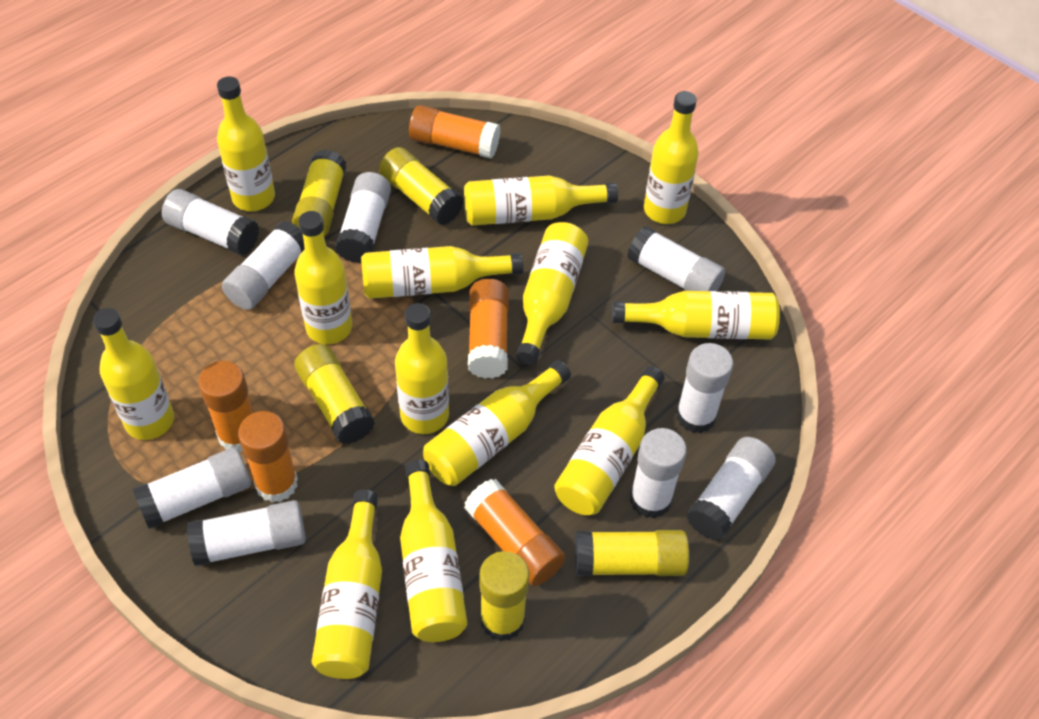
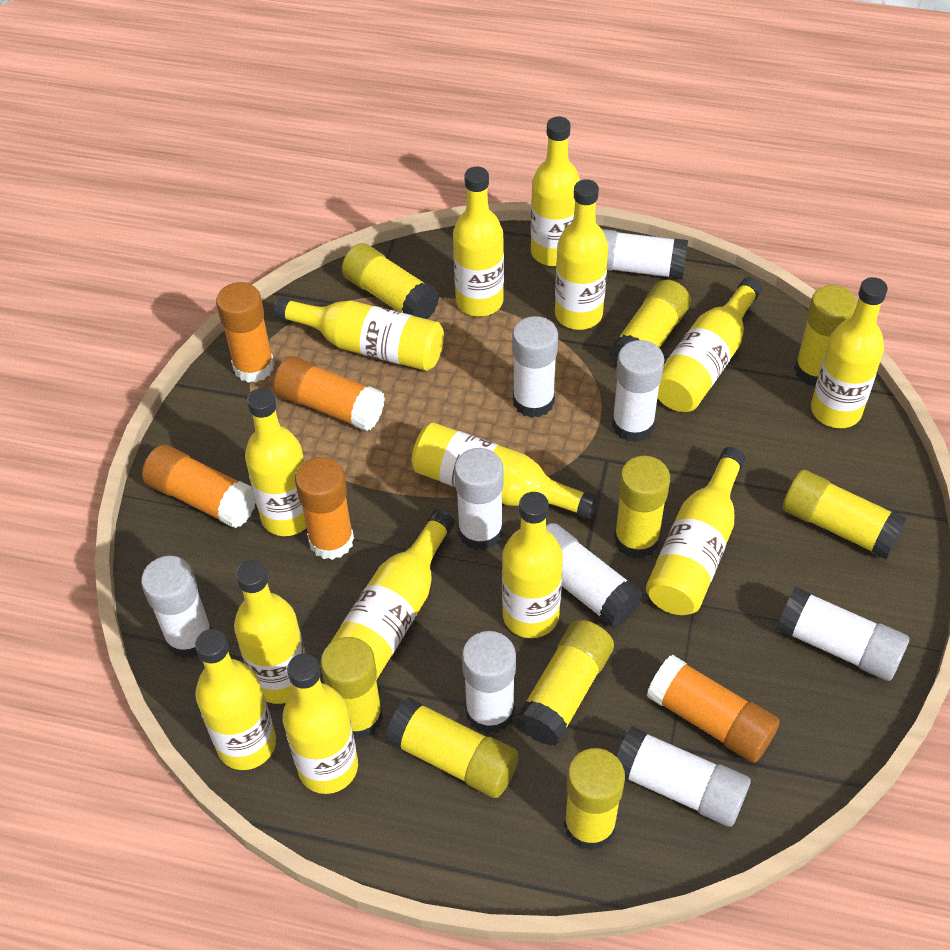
yellow bottle: 13 -> 14
yellow glue stick: 5 -> 9

